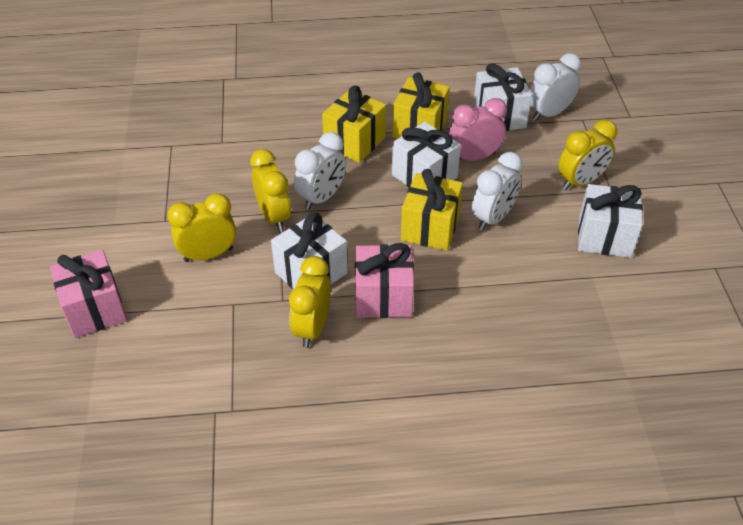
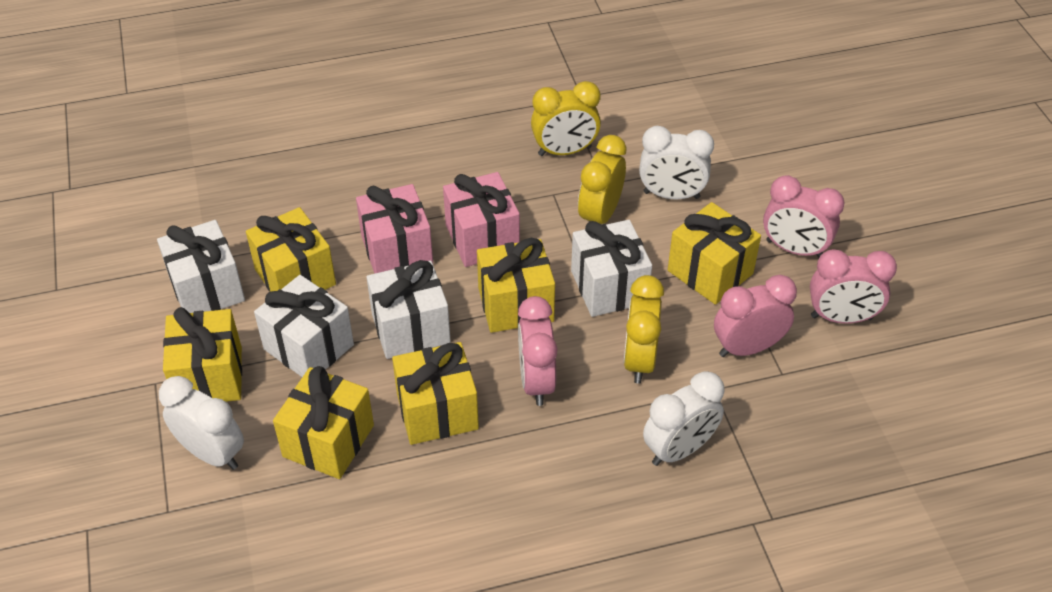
pink clock: 1 -> 4
yellow clock: 4 -> 3
yellow gift: 3 -> 6

